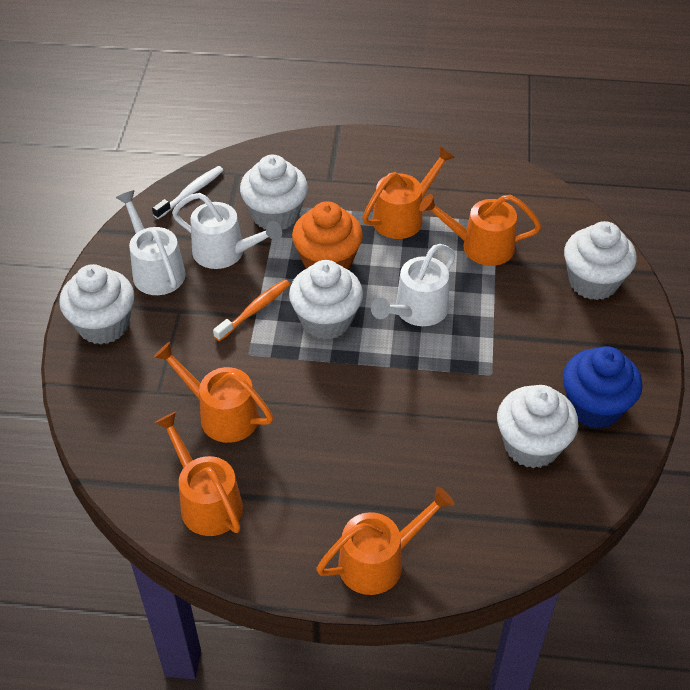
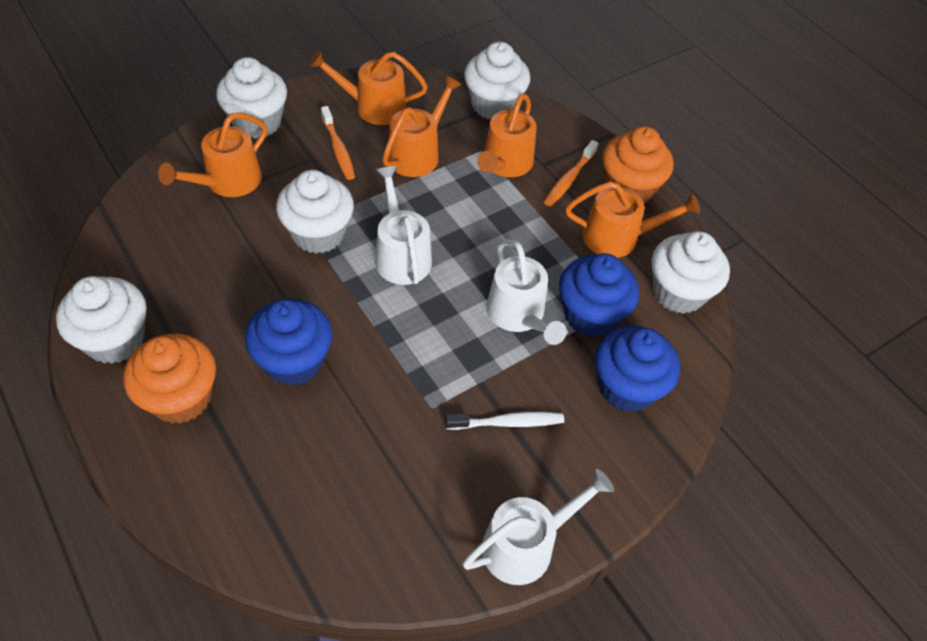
blue cupcake: 1 -> 3
orange cupcake: 1 -> 2
orange toothbrush: 1 -> 2

